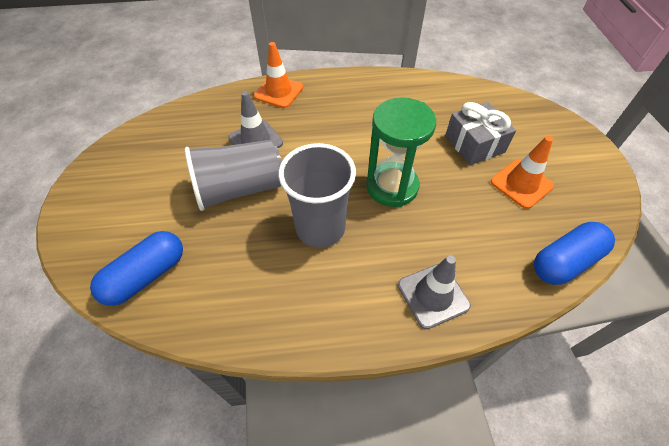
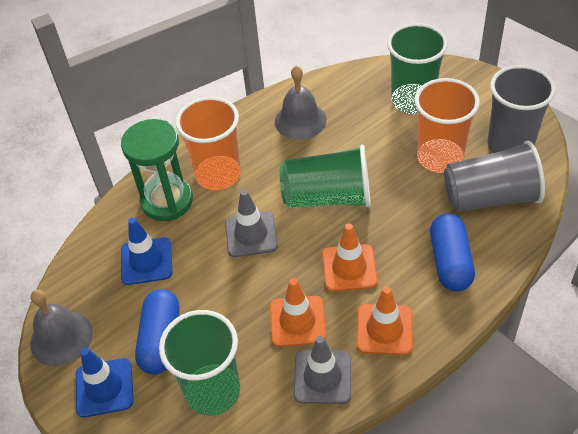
blue traffic cone: 0 -> 2
green cup: 0 -> 3
grey bell: 0 -> 2
grey gift: 1 -> 0
orange cup: 0 -> 2
orange traffic cone: 2 -> 3

